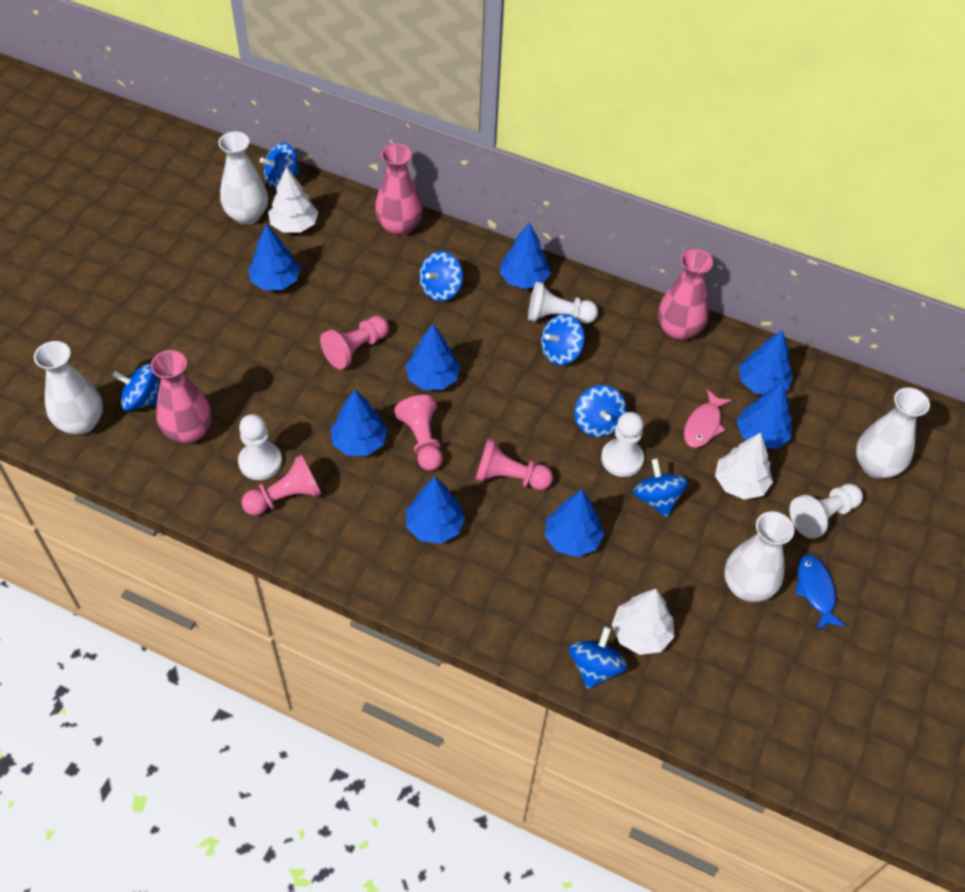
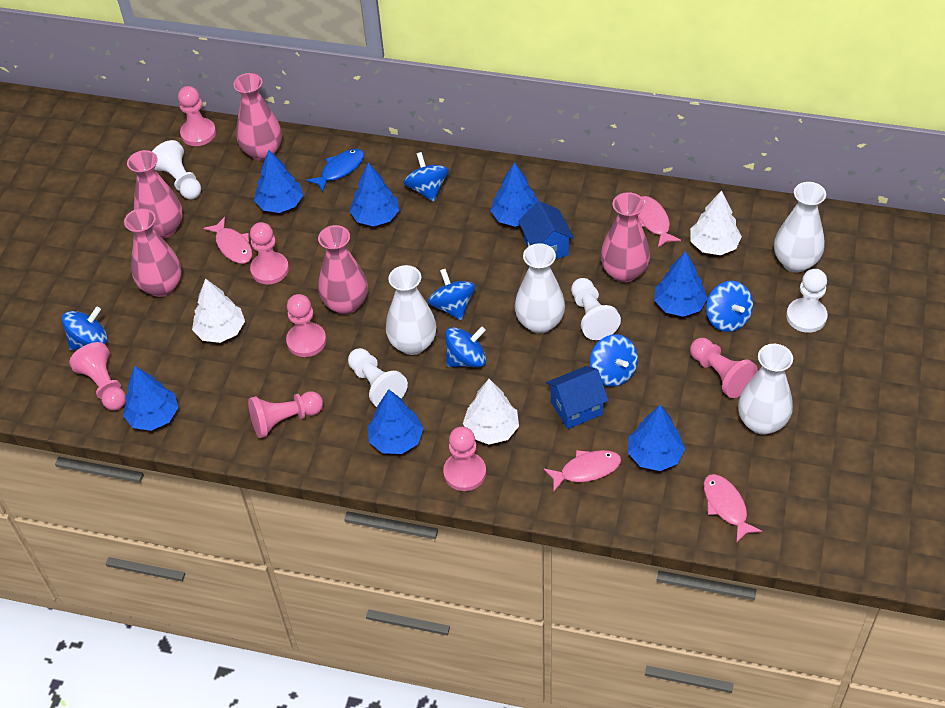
blue house: 0 -> 2
blue spinning top: 7 -> 6
blue tree: 8 -> 7
pink fish: 1 -> 4
pink pawn: 4 -> 7
pink vase: 3 -> 5

